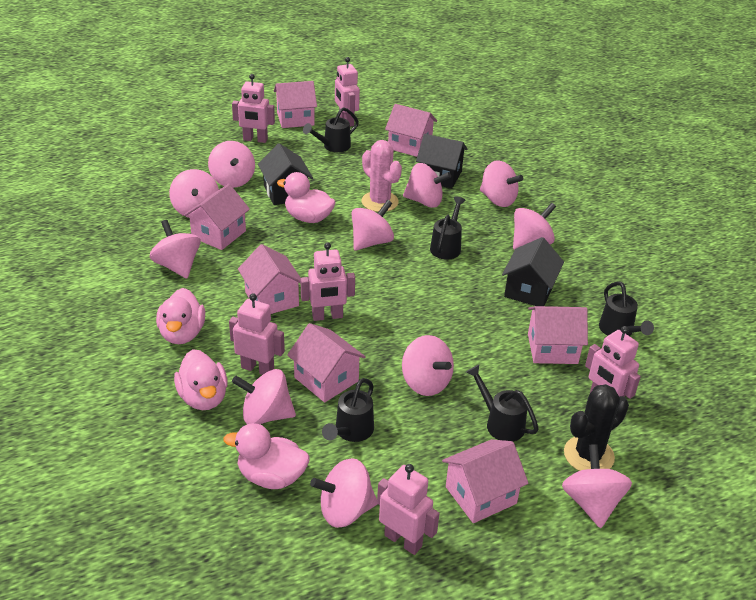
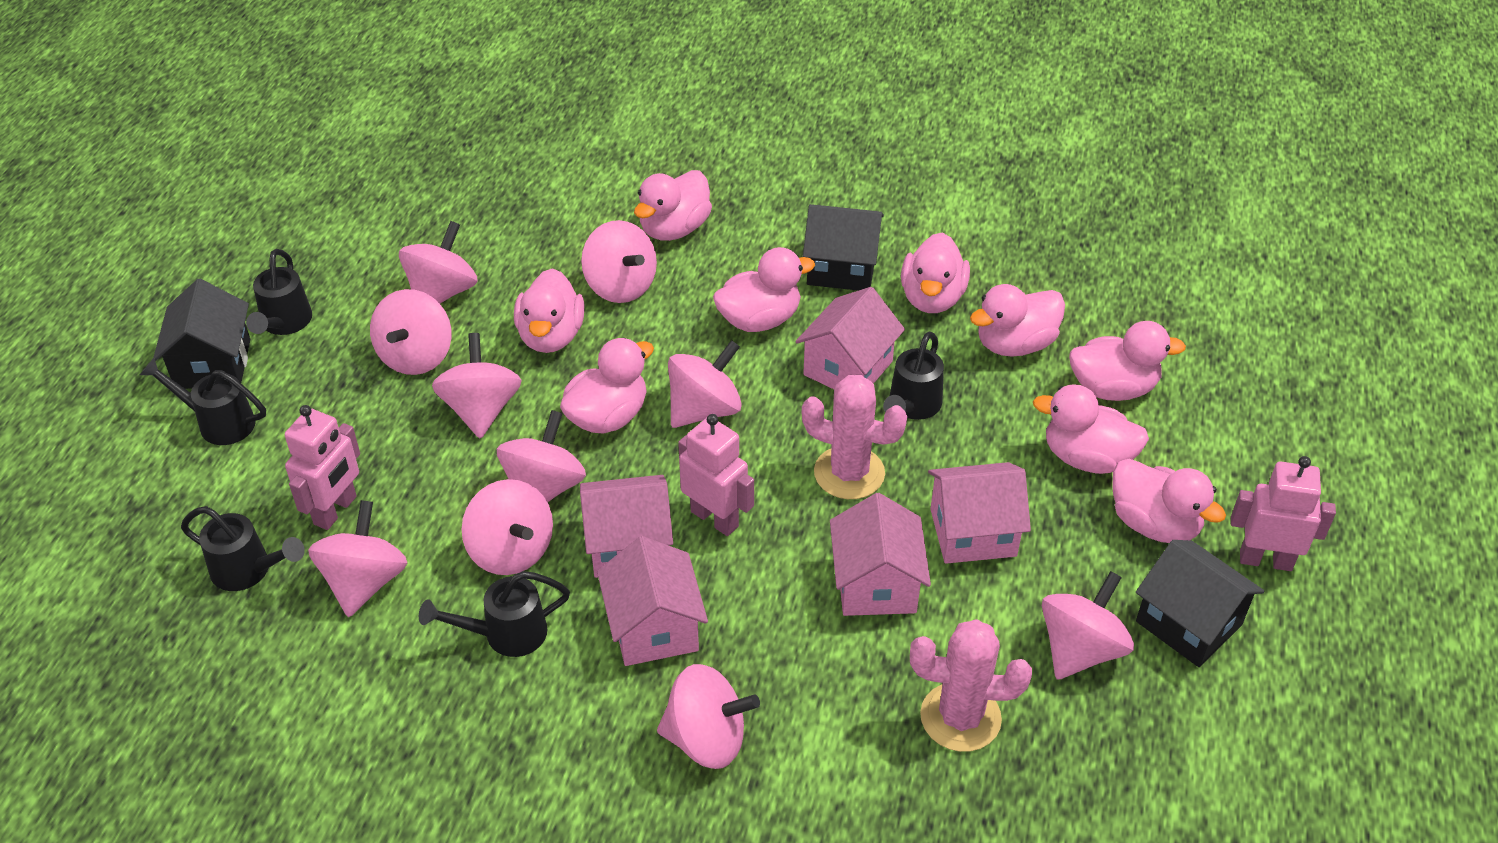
black cactus: 1 -> 0
pink cactus: 1 -> 2
pink duck: 4 -> 9
pink house: 7 -> 5
pink robot: 6 -> 3
pink spinning top: 11 -> 10

